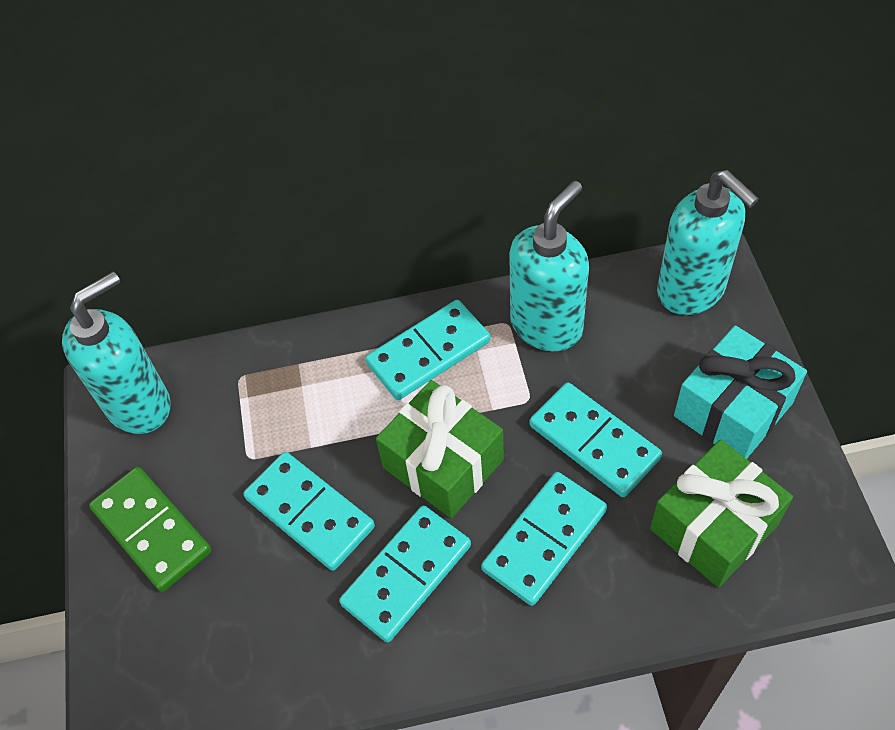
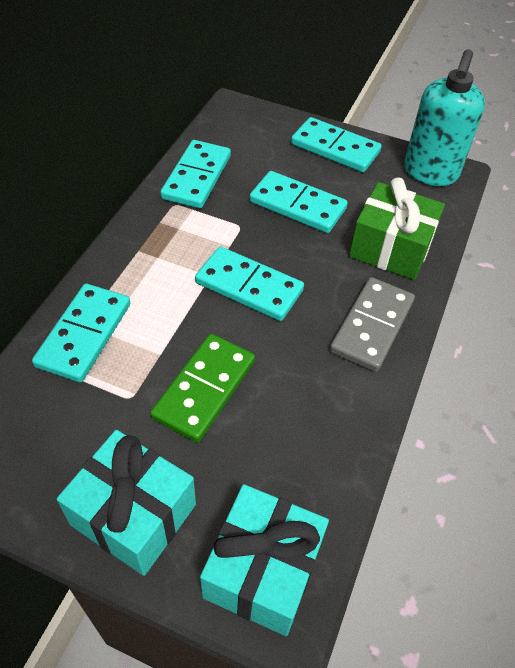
green gift: 2 -> 1
grey domino: 0 -> 1
turquoise gift: 1 -> 2
turquoise soap dispenser: 3 -> 1

